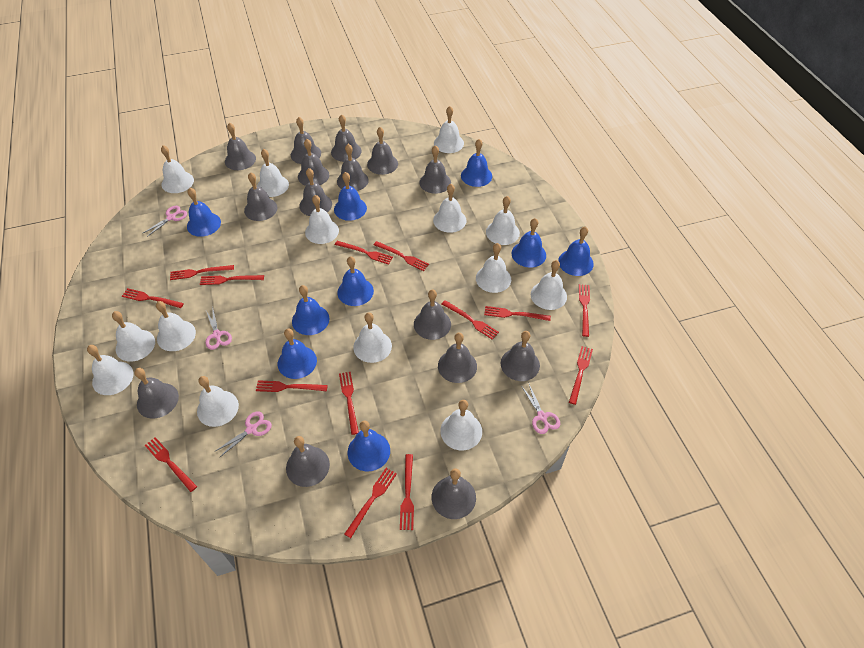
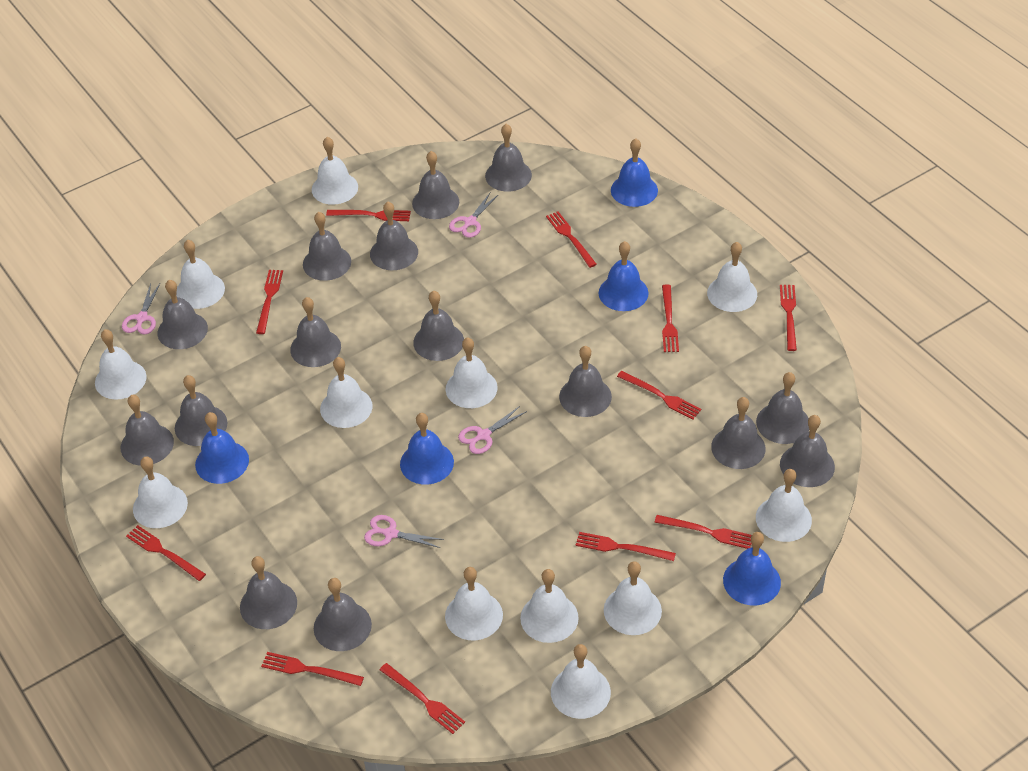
blue bell: 9 -> 5
red fork: 14 -> 11
white bell: 14 -> 12

